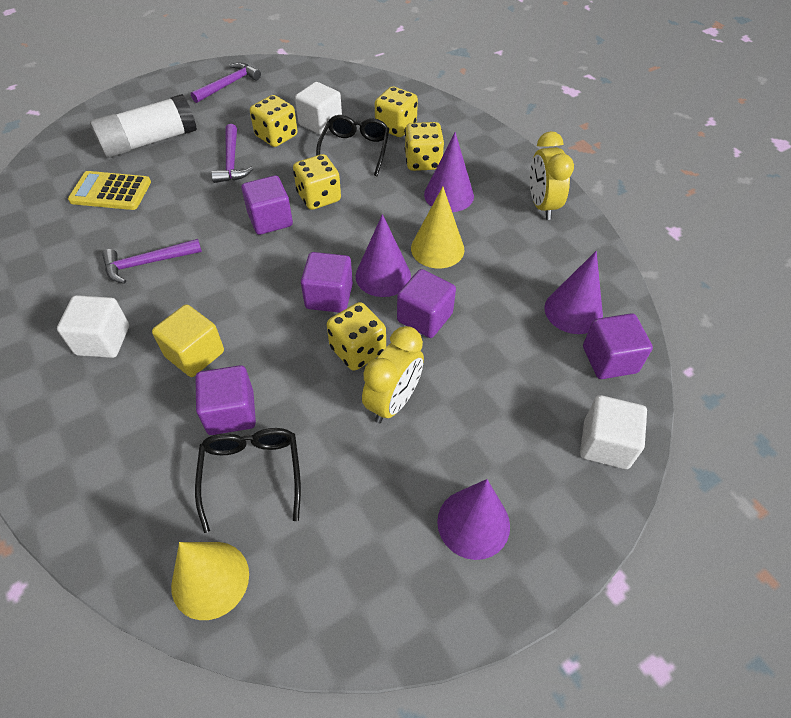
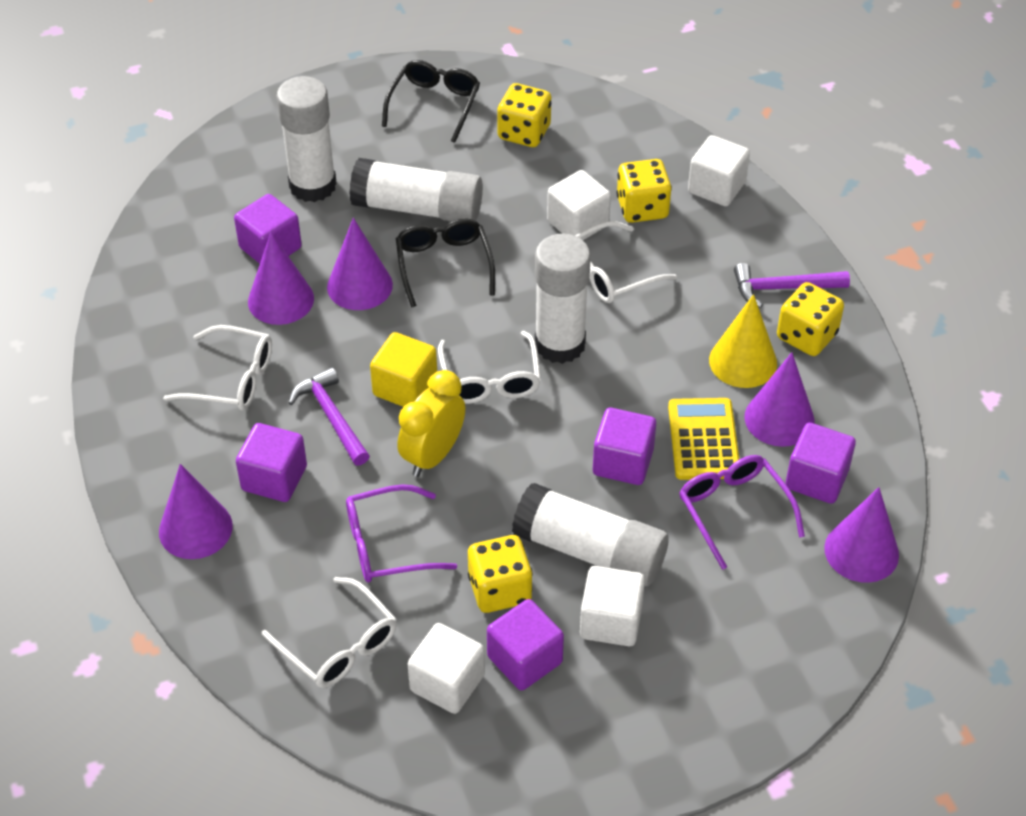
purple cone: 4 -> 5
purple glasses: 0 -> 2
purple hammer: 3 -> 2
white cube: 3 -> 4
white glasses: 0 -> 4
white glue stick: 1 -> 4
yellow clock: 2 -> 1
yellow cone: 2 -> 1
yellow dice: 5 -> 4

